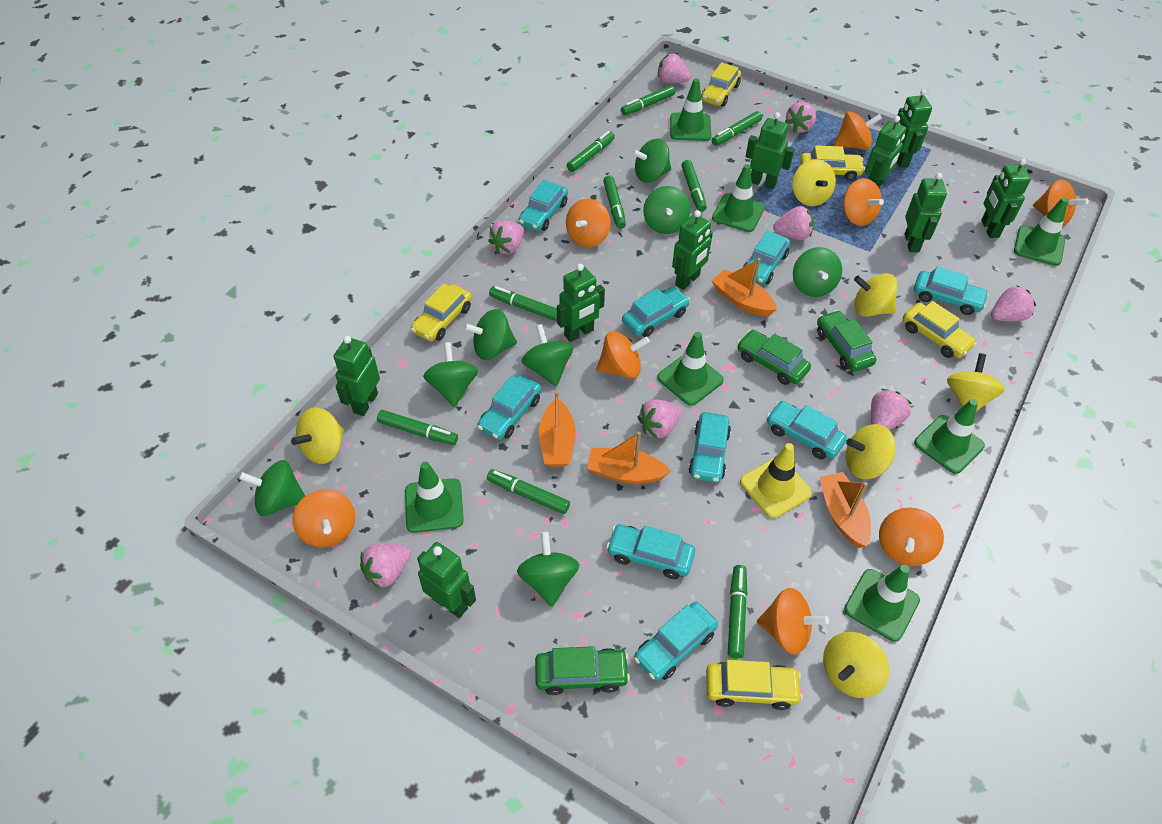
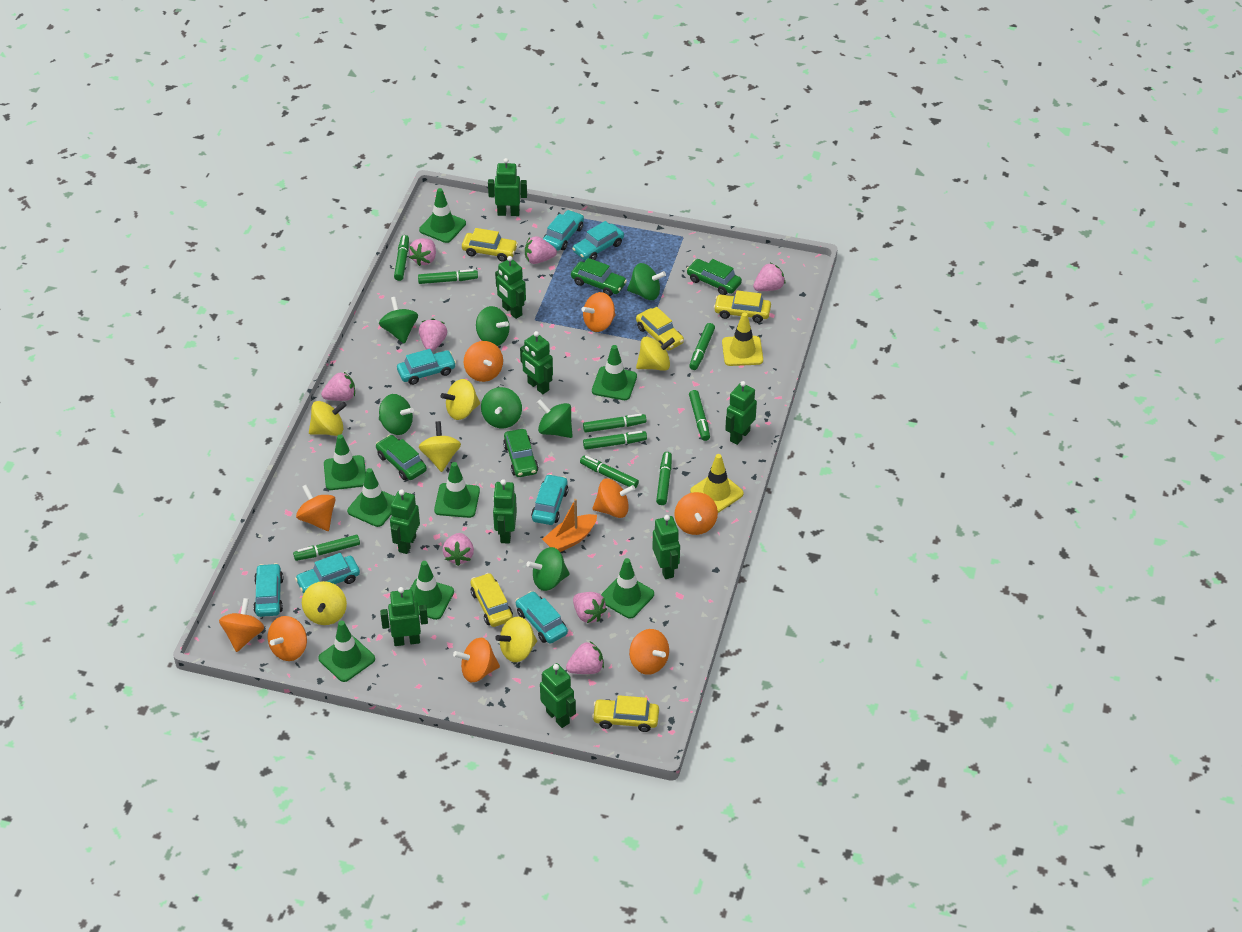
green car: 3 -> 4
green spinning top: 8 -> 7
green traffic cone: 7 -> 8
orange boat: 4 -> 1
orange spinning top: 8 -> 9
turquoise car: 9 -> 7
yellow traffic cone: 1 -> 2

